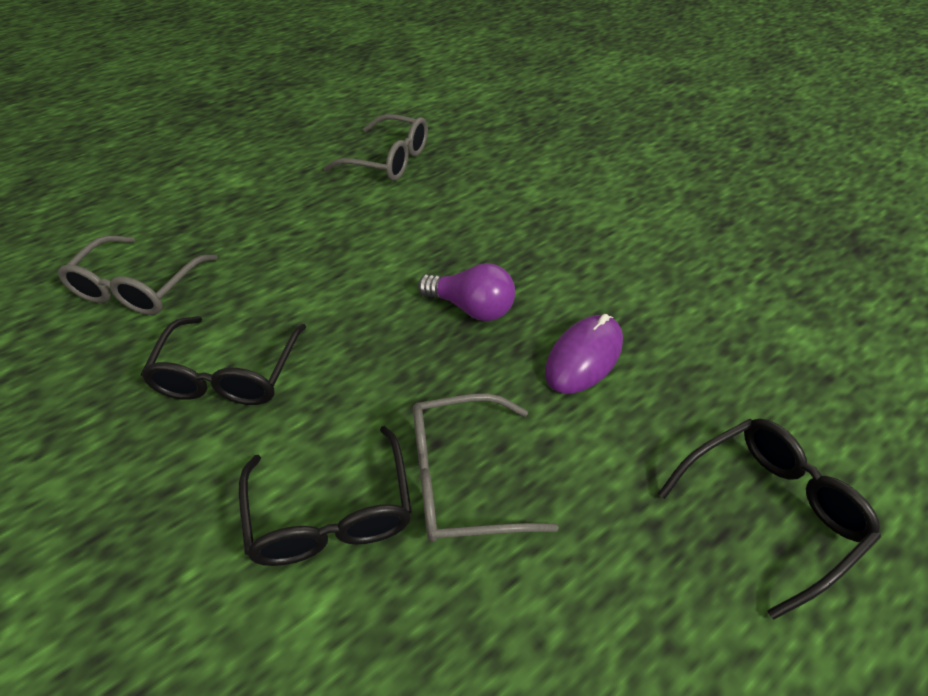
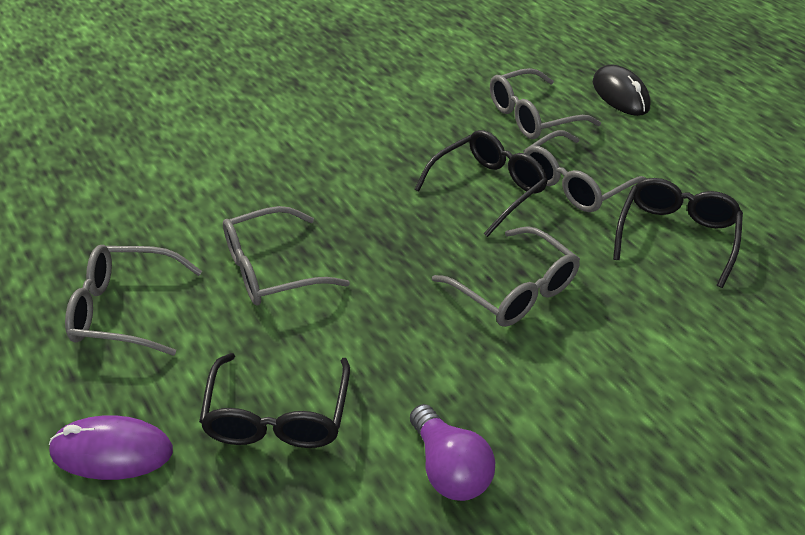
black mouse: 0 -> 1
grey glasses: 3 -> 5

